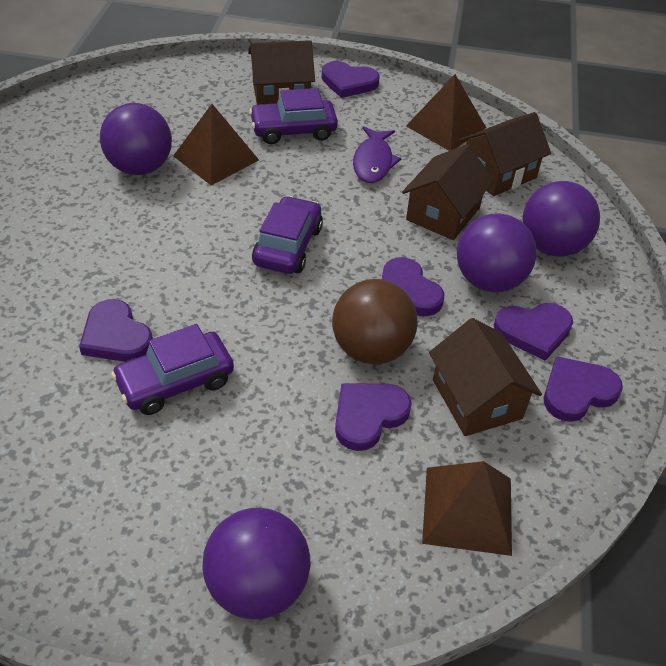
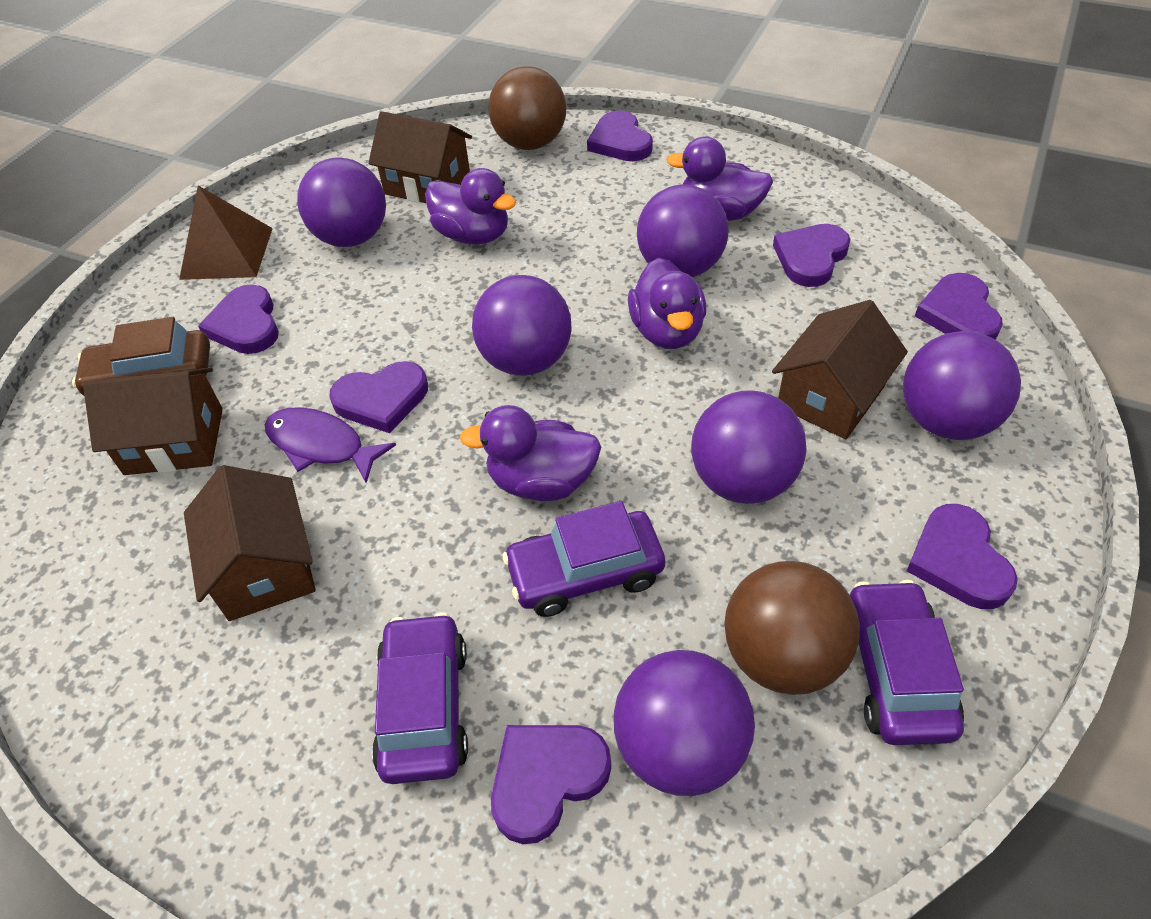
brown ball: 1 -> 2
brown car: 0 -> 1
brown pyramid: 3 -> 1
purple ball: 4 -> 6
purple duck: 0 -> 4
purple heart: 6 -> 7

